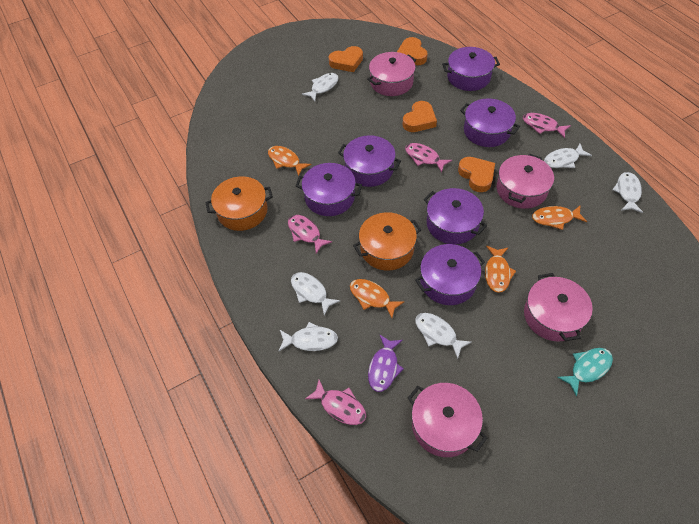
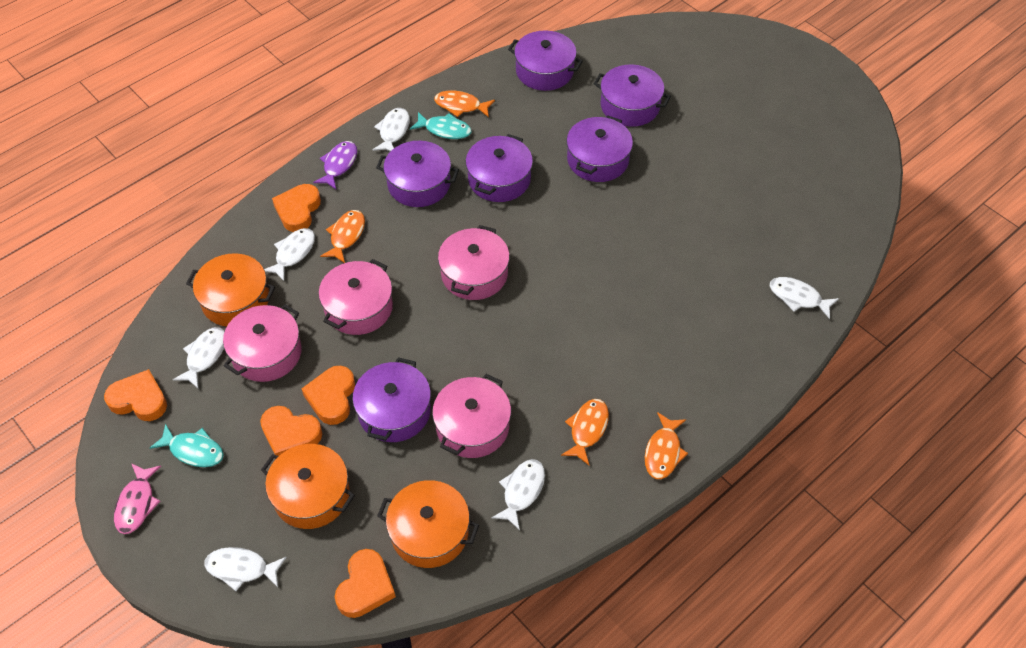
orange heart: 4 -> 5
orange pot: 2 -> 3
pink fish: 4 -> 1
turquoise fish: 1 -> 2

